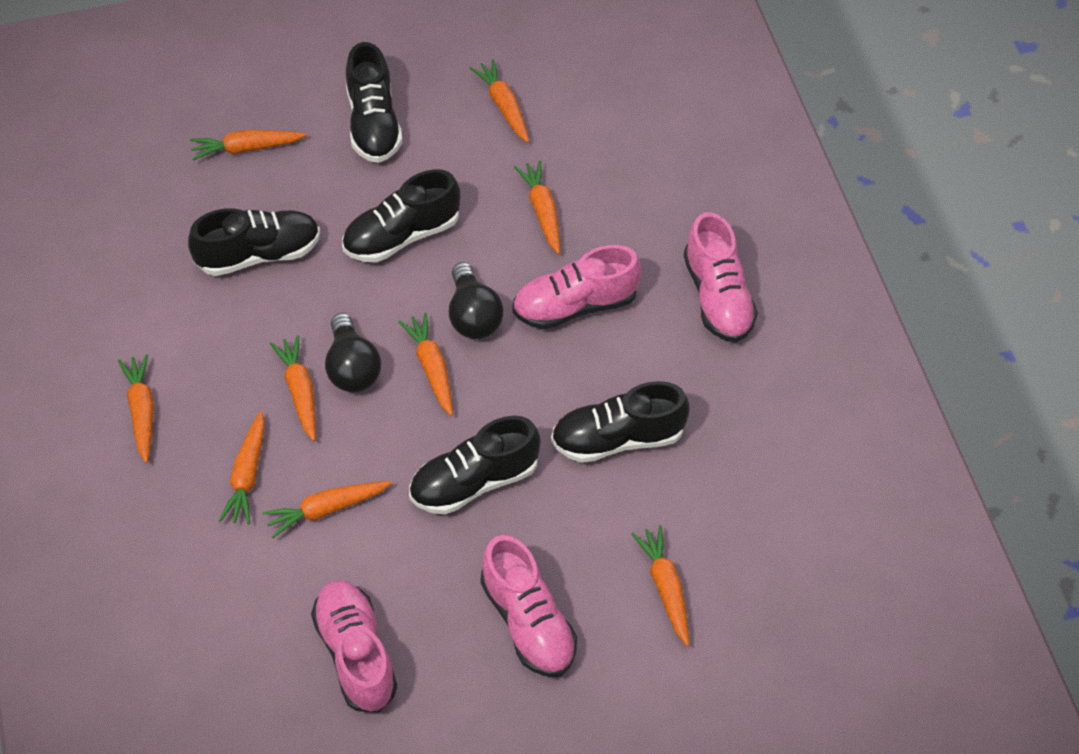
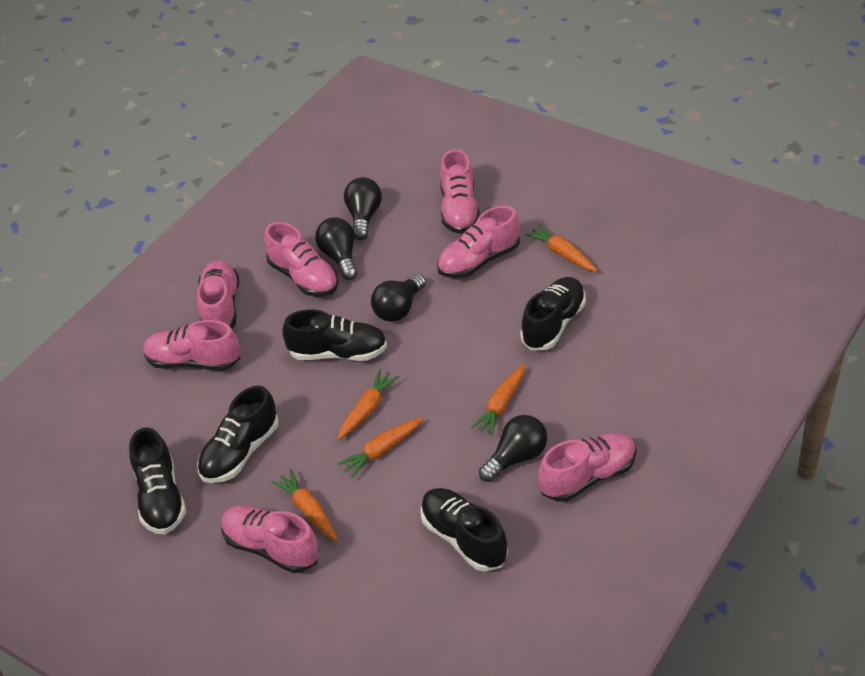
black light bulb: 2 -> 4
orange carrot: 9 -> 5
pink shoe: 4 -> 7

